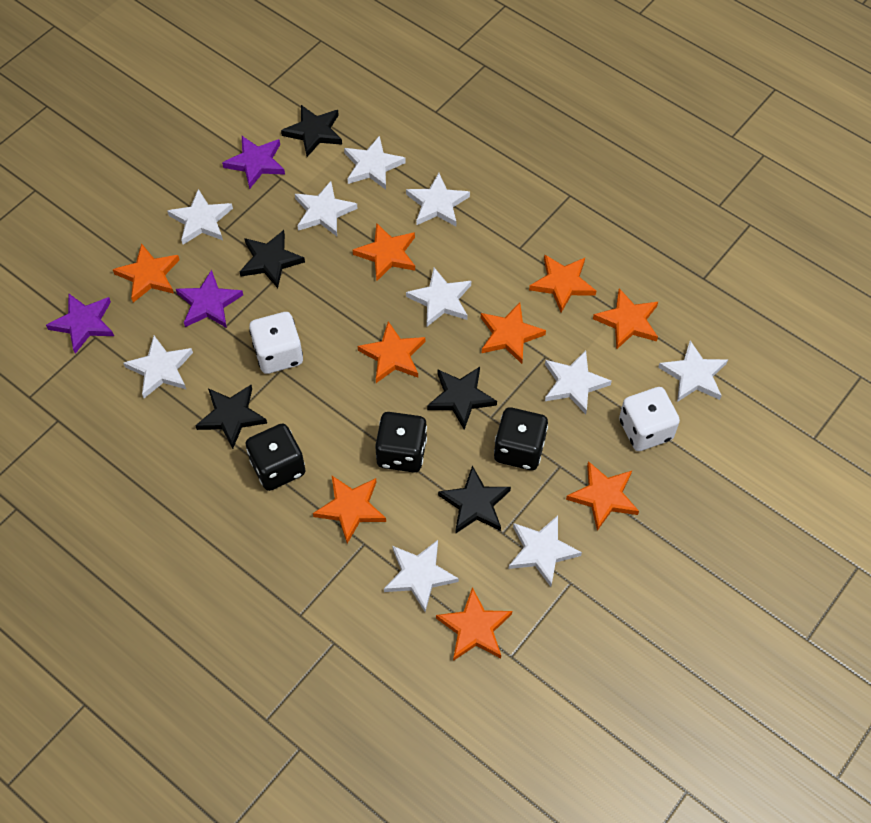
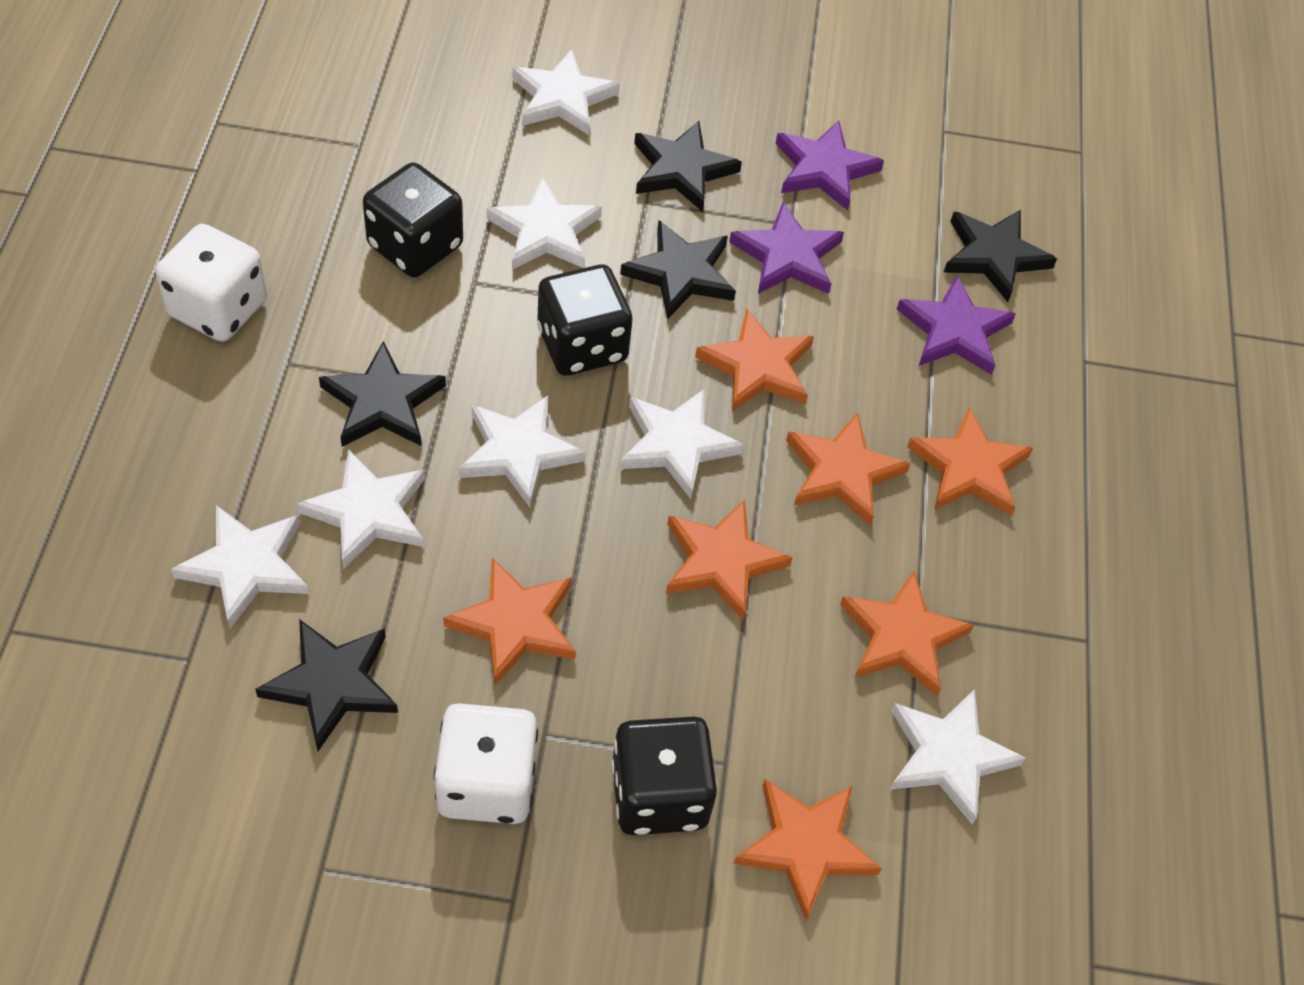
orange star: 9 -> 7
white star: 10 -> 7

